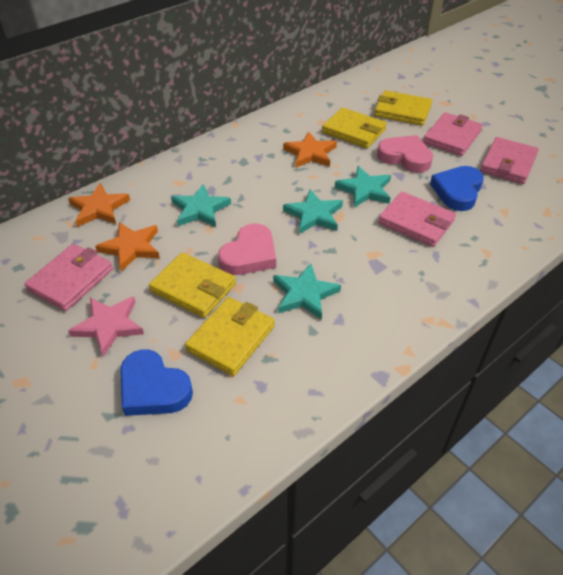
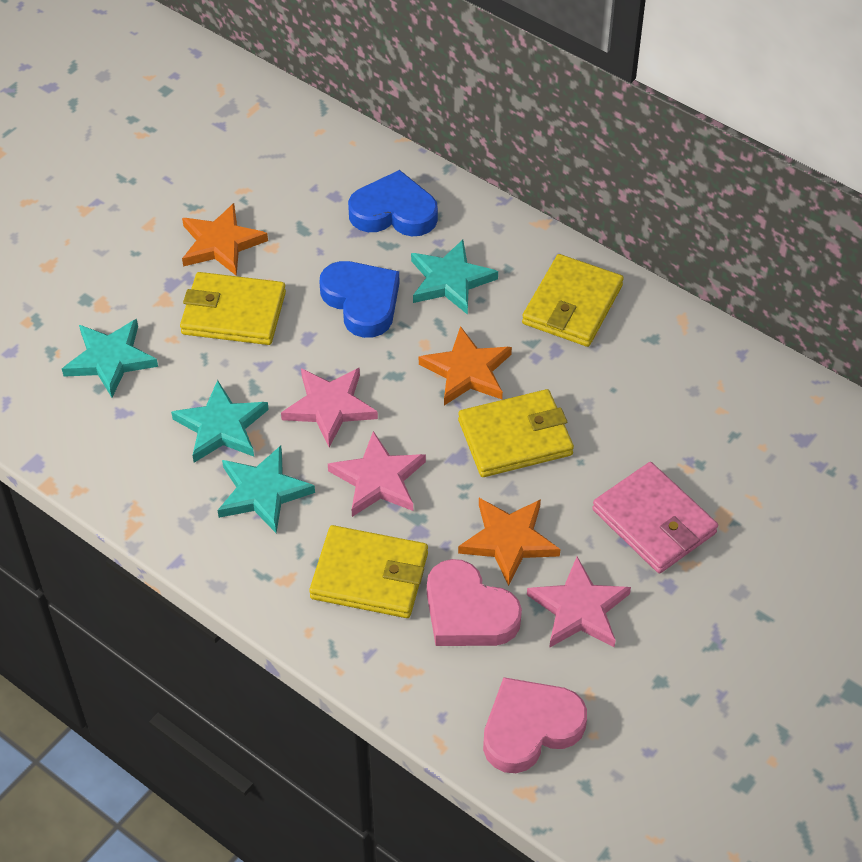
pink star: 1 -> 3
pink wallet: 4 -> 1

